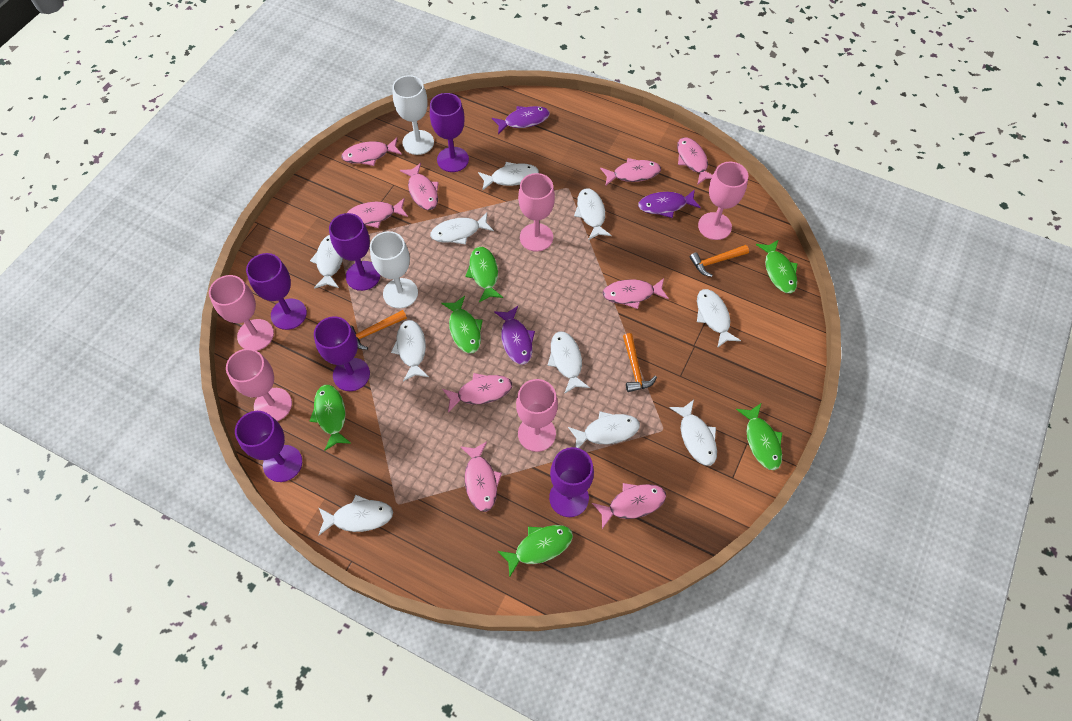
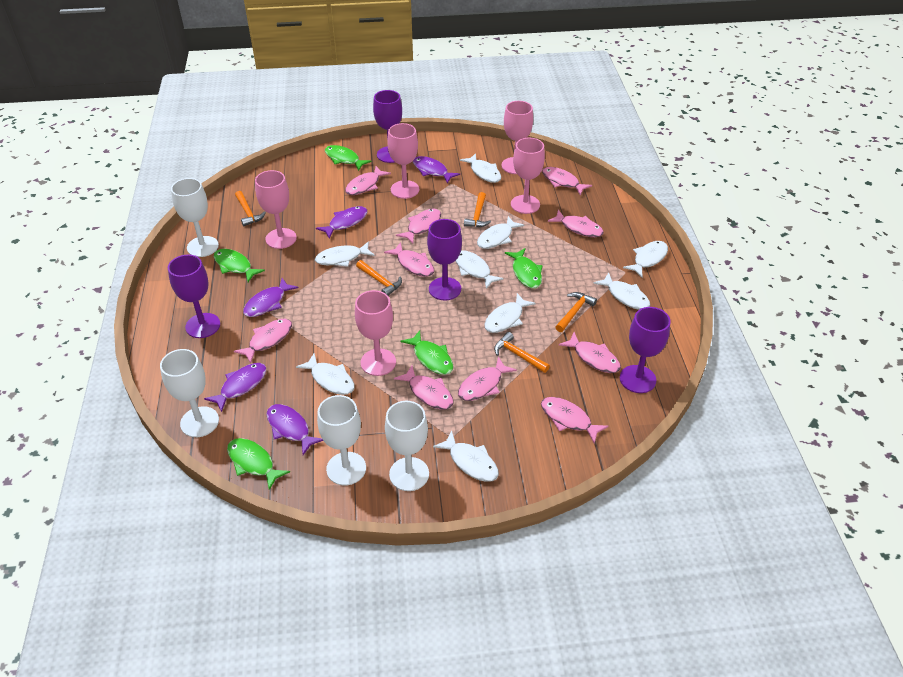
green fish: 6 -> 5
orange hammer: 3 -> 5
pink fish: 9 -> 10
purple fish: 3 -> 5
purple goblet: 6 -> 4
white fish: 10 -> 9
white goblet: 2 -> 4

